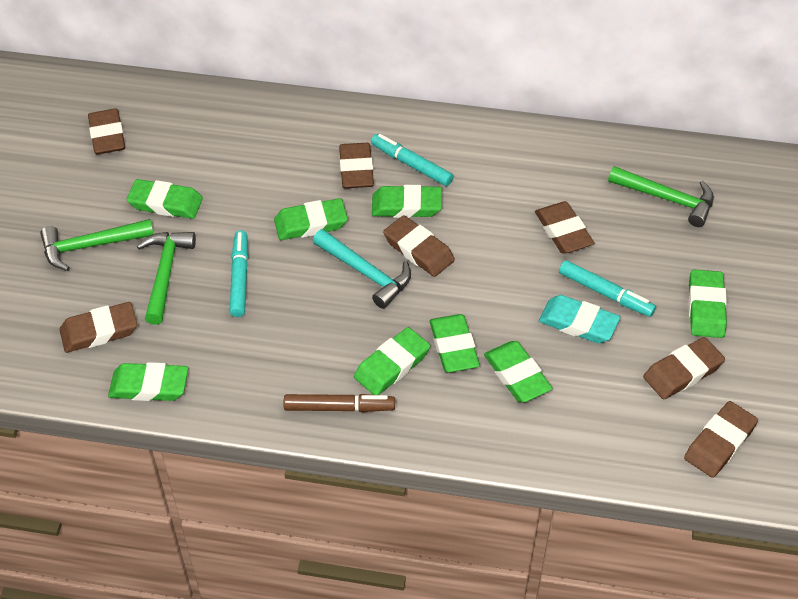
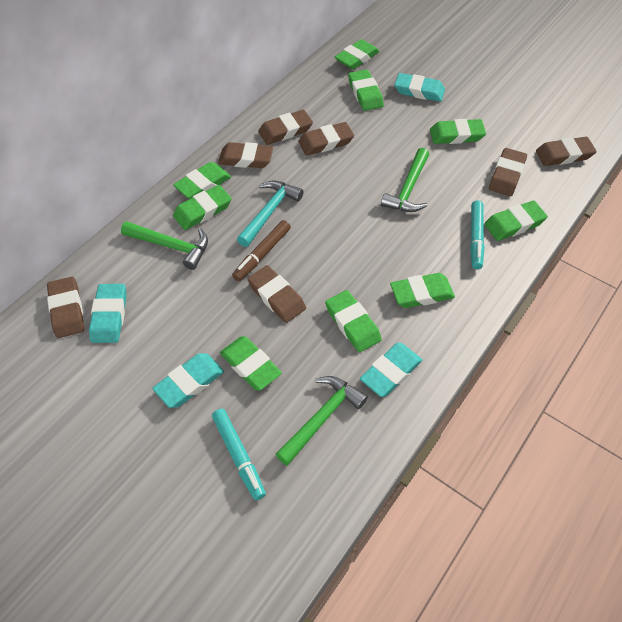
green eraser: 8 -> 9
turquoise eraser: 1 -> 4
turquoise marker: 3 -> 2

